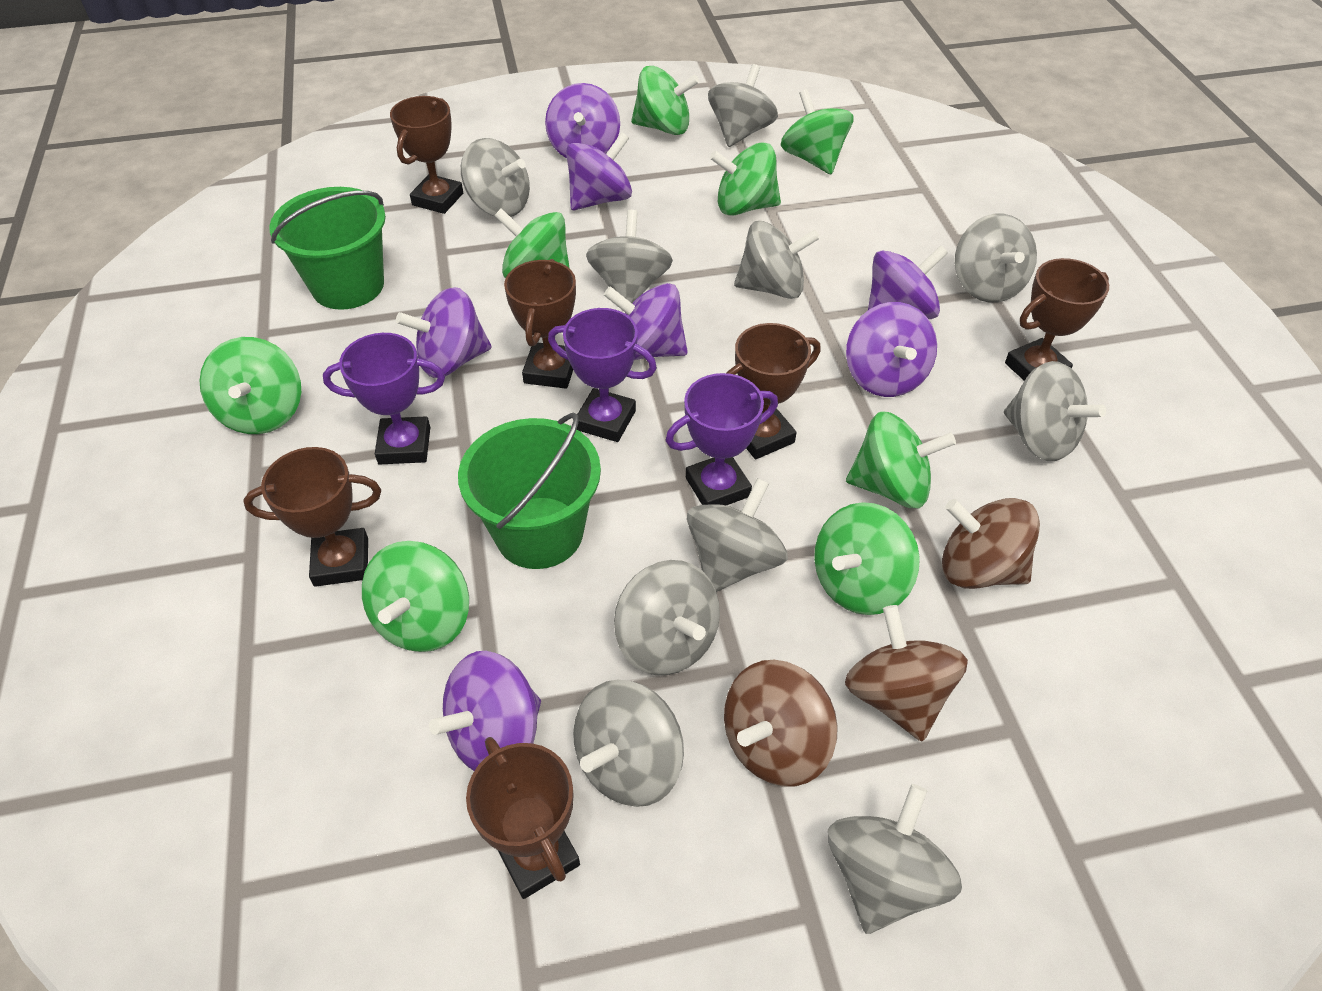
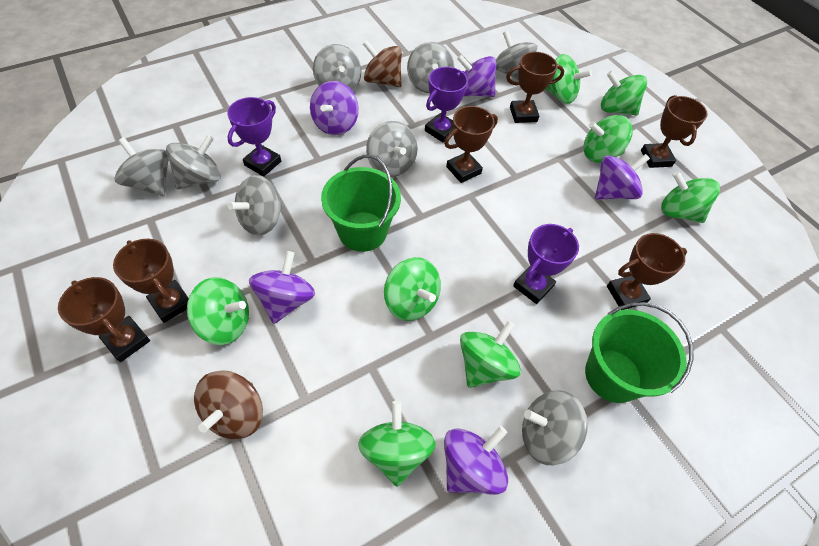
brown spinning top: 3 -> 2
grey spinning top: 10 -> 8
purple spinning top: 7 -> 5

